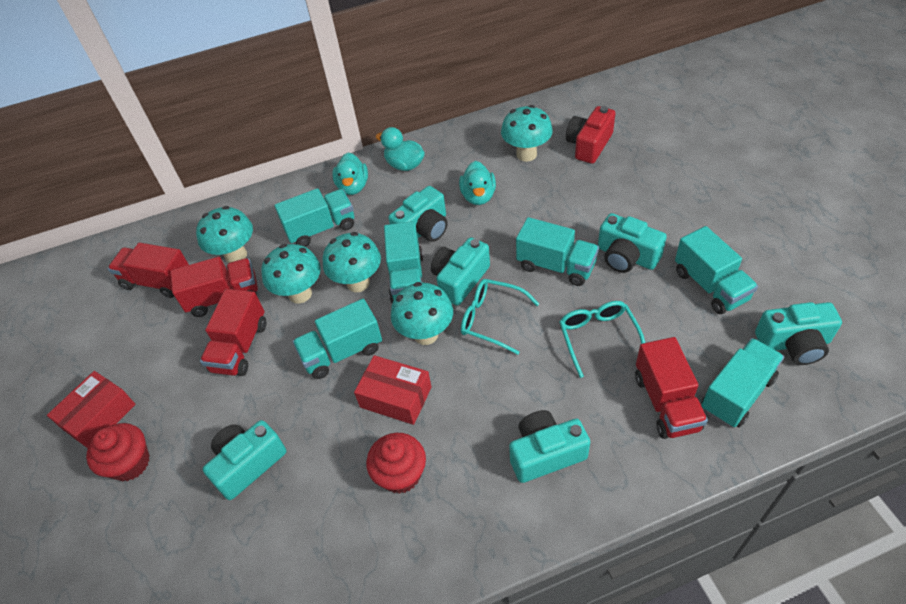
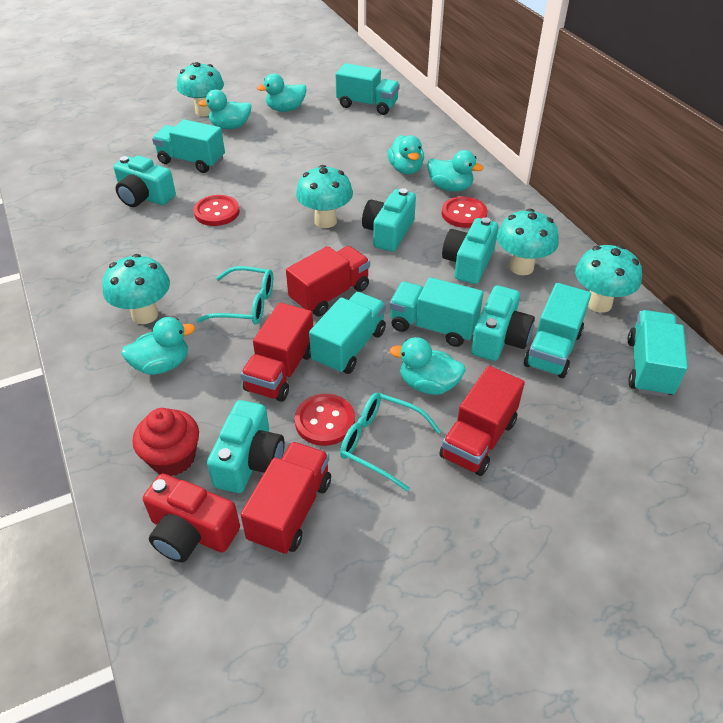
red box: 2 -> 0
red button: 0 -> 3
red cupcake: 2 -> 1
turquoise camera: 6 -> 5
turquoise duck: 3 -> 6

